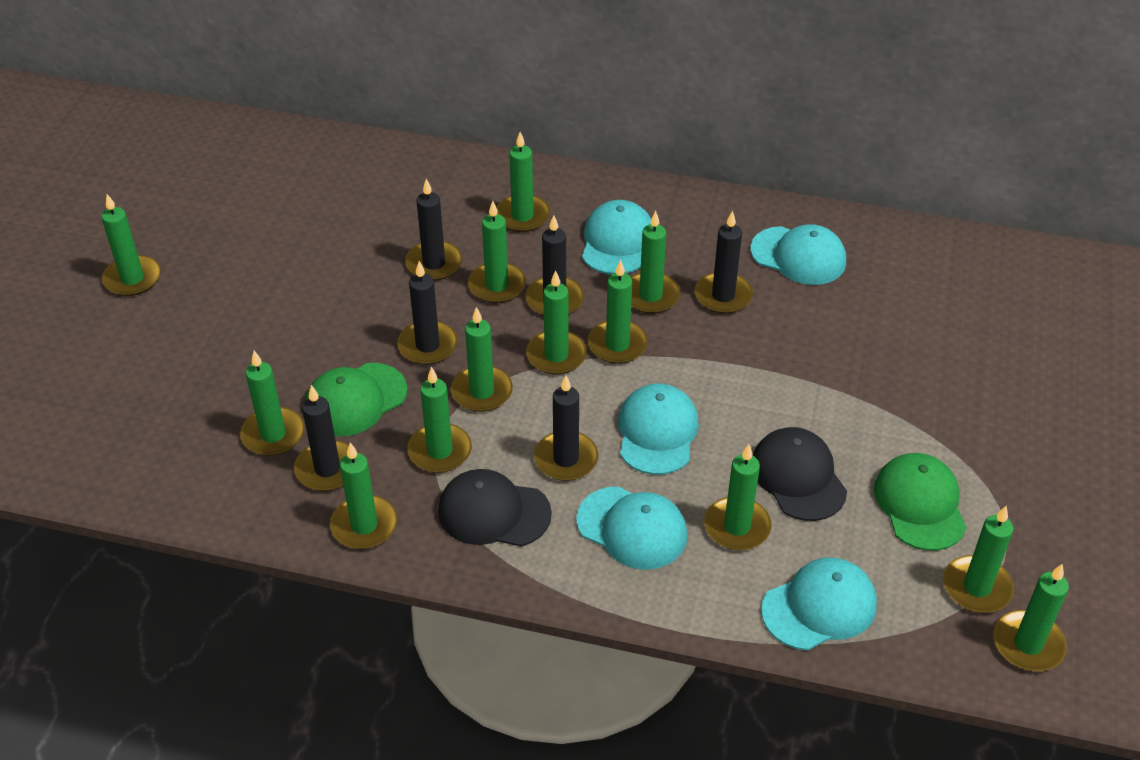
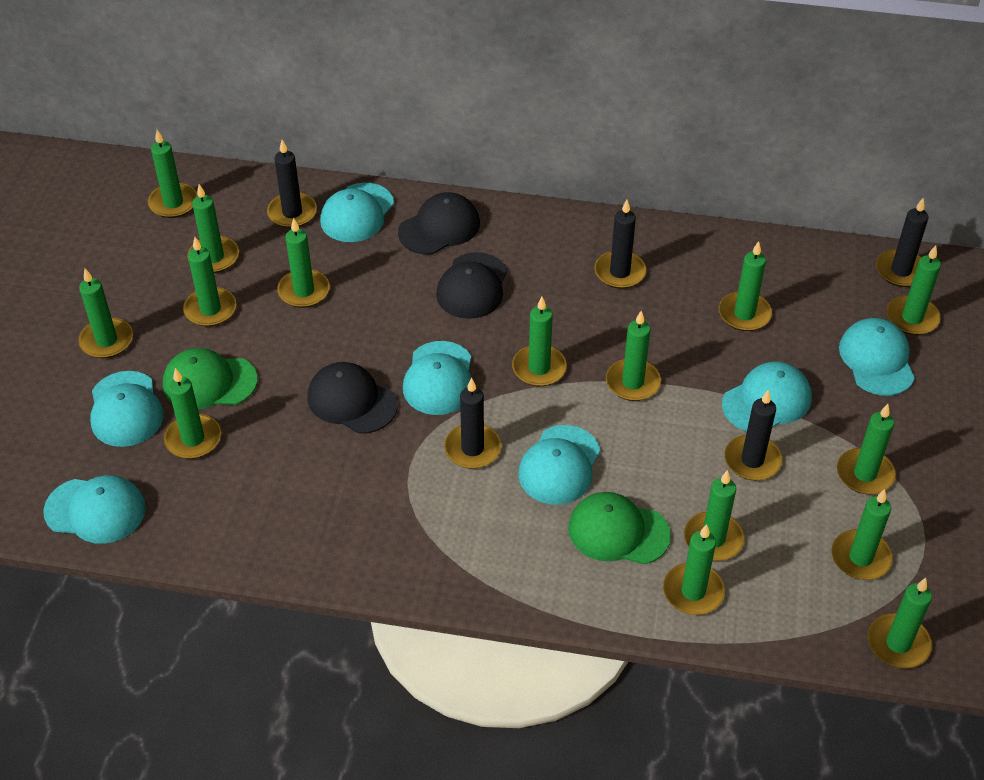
black candle: 6 -> 5
black cap: 2 -> 3
green candle: 13 -> 15
turquoise cap: 5 -> 7

